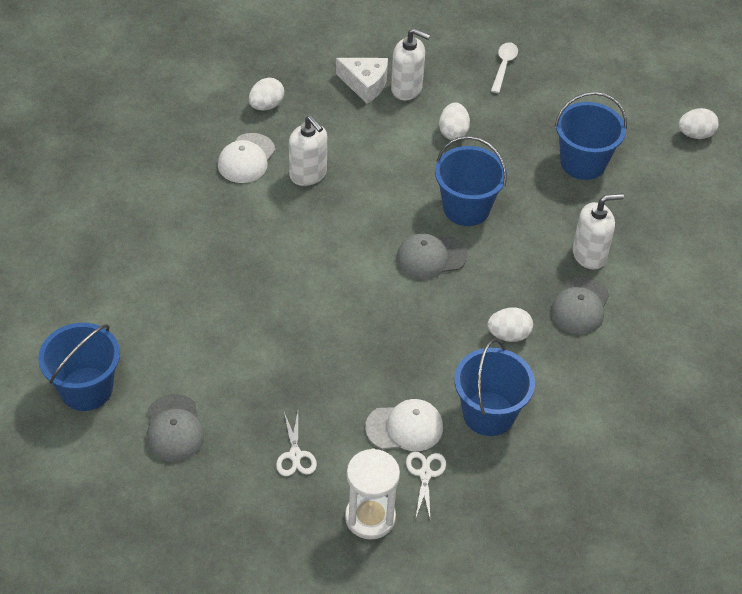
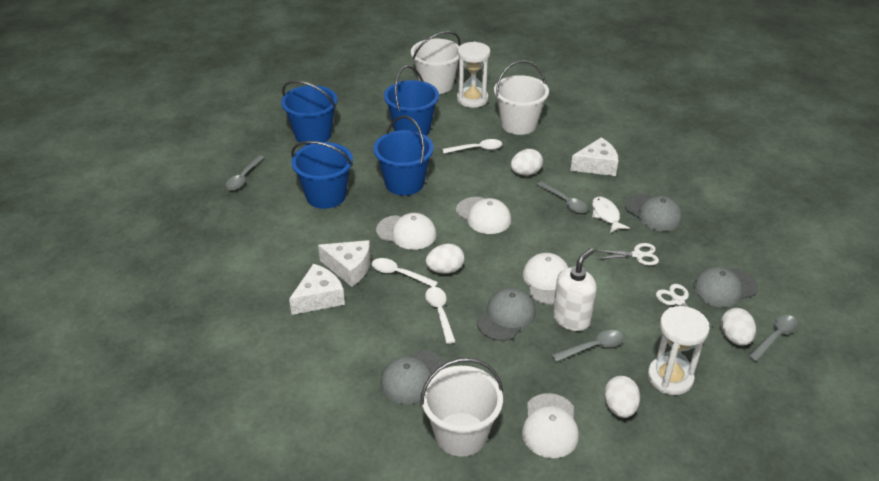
grey cap: 3 -> 4
grey spoon: 0 -> 4
white bucket: 0 -> 3
white cap: 2 -> 4
white cheese: 1 -> 3
white fish: 0 -> 1
white hourglass: 1 -> 2
white soap dispenser: 3 -> 1
white spoon: 1 -> 3

